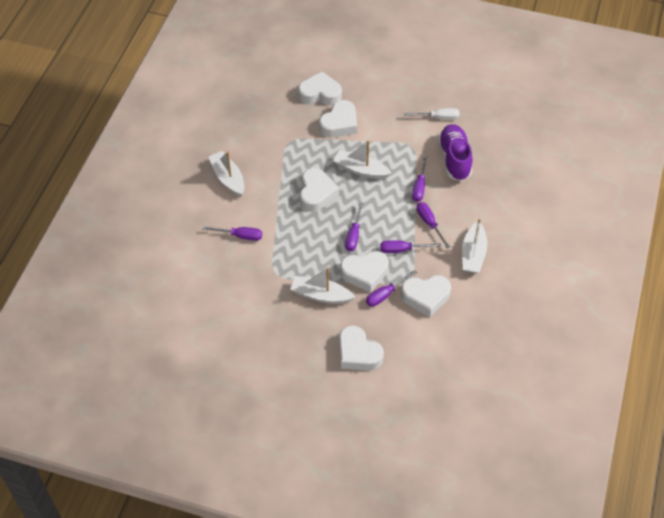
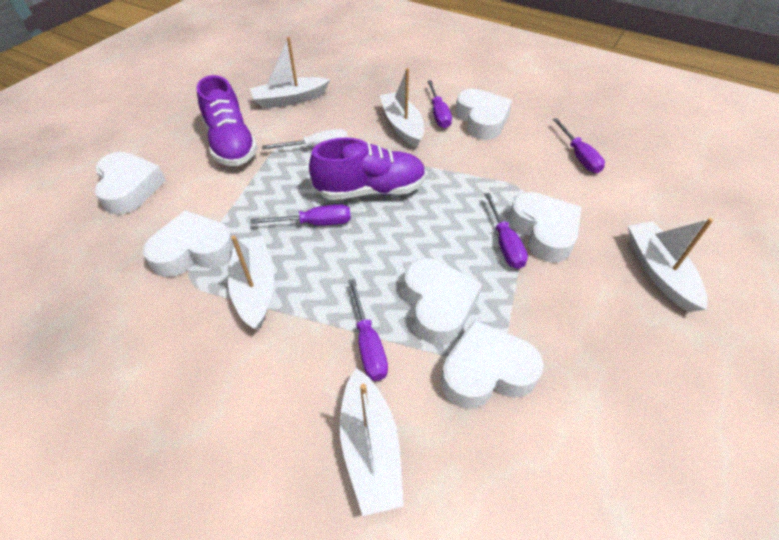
purple screwdriver: 6 -> 5
purple shoe: 1 -> 2
white boat: 4 -> 5

